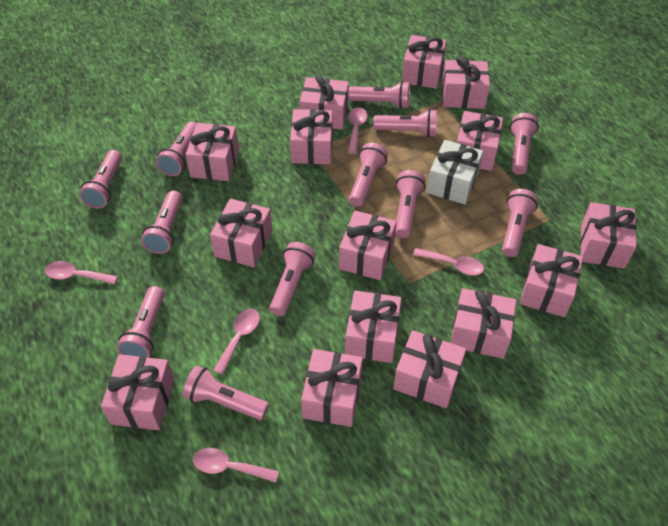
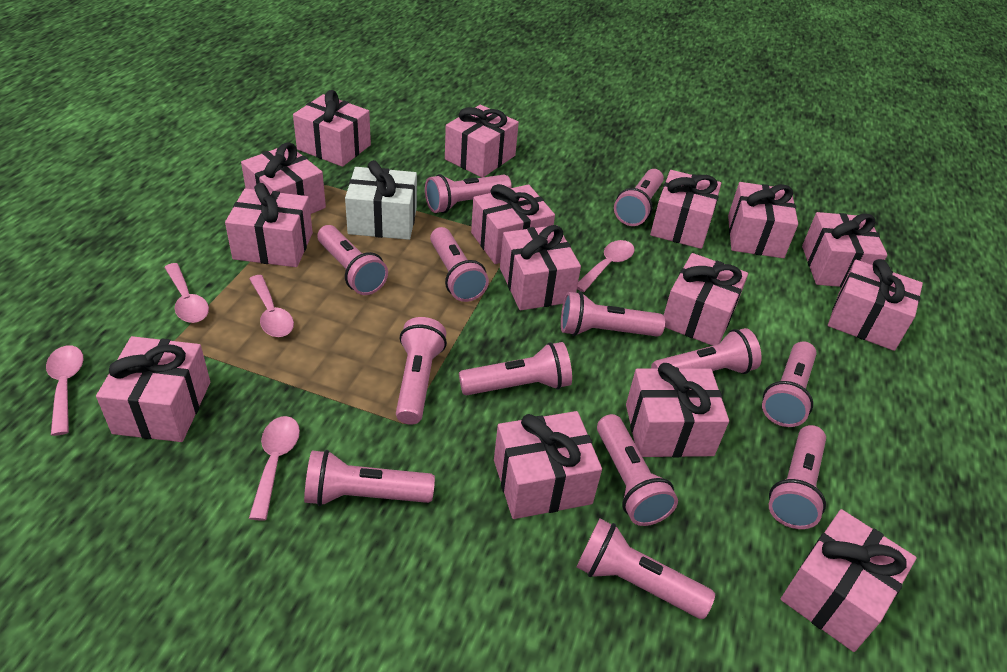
pink flashlight: 12 -> 13

